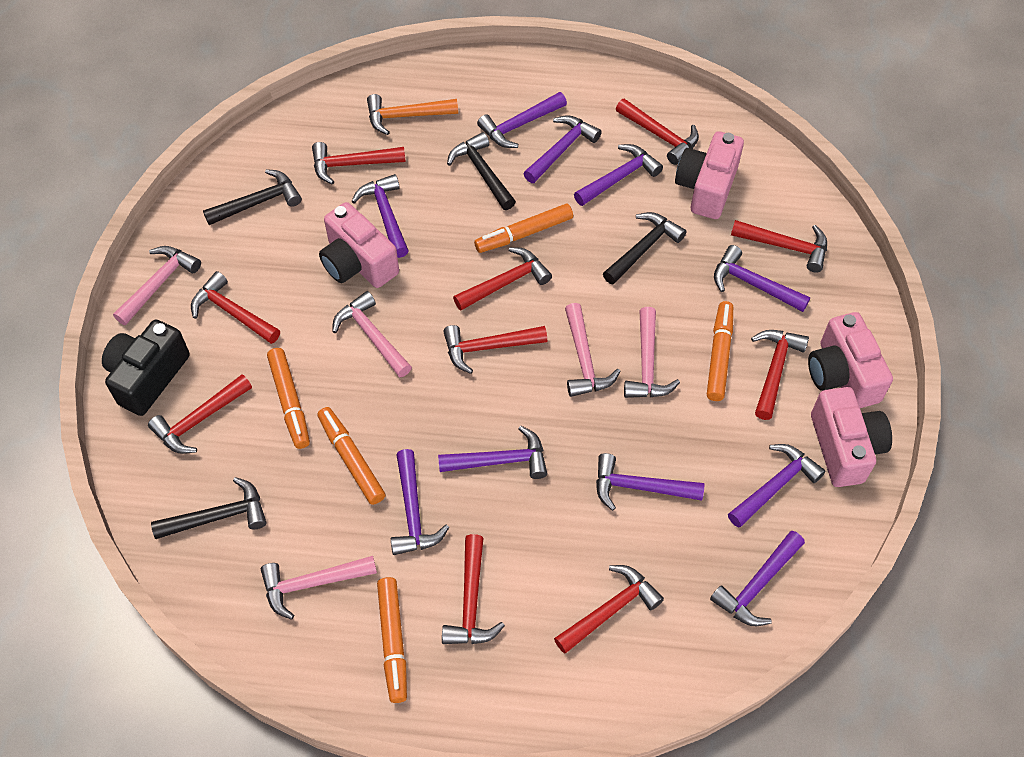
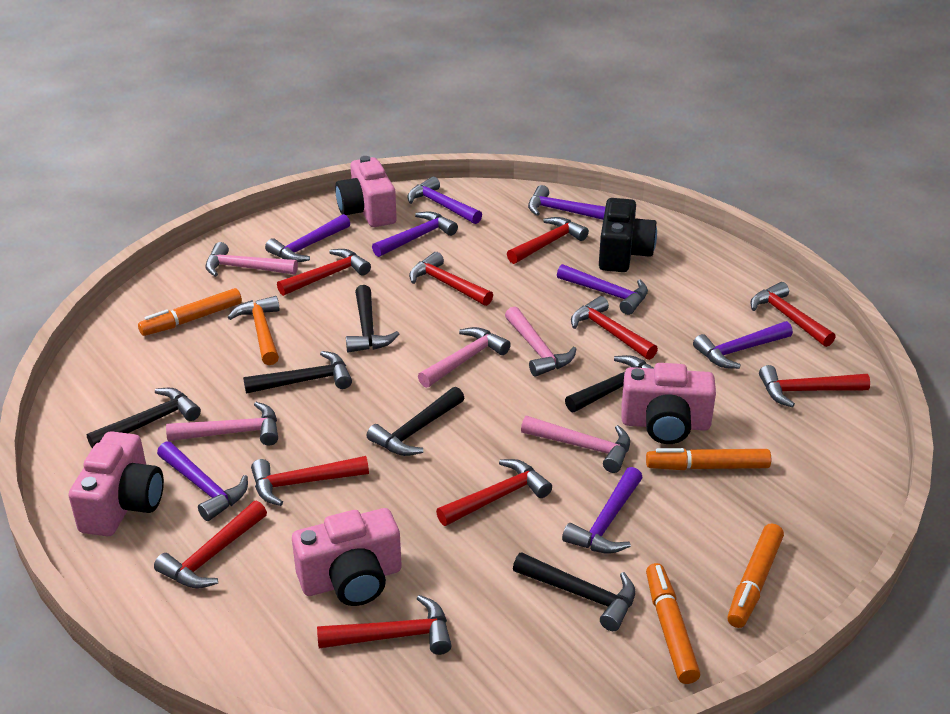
black hammer: 4 -> 6
orange marker: 5 -> 4
purple hammer: 10 -> 8

